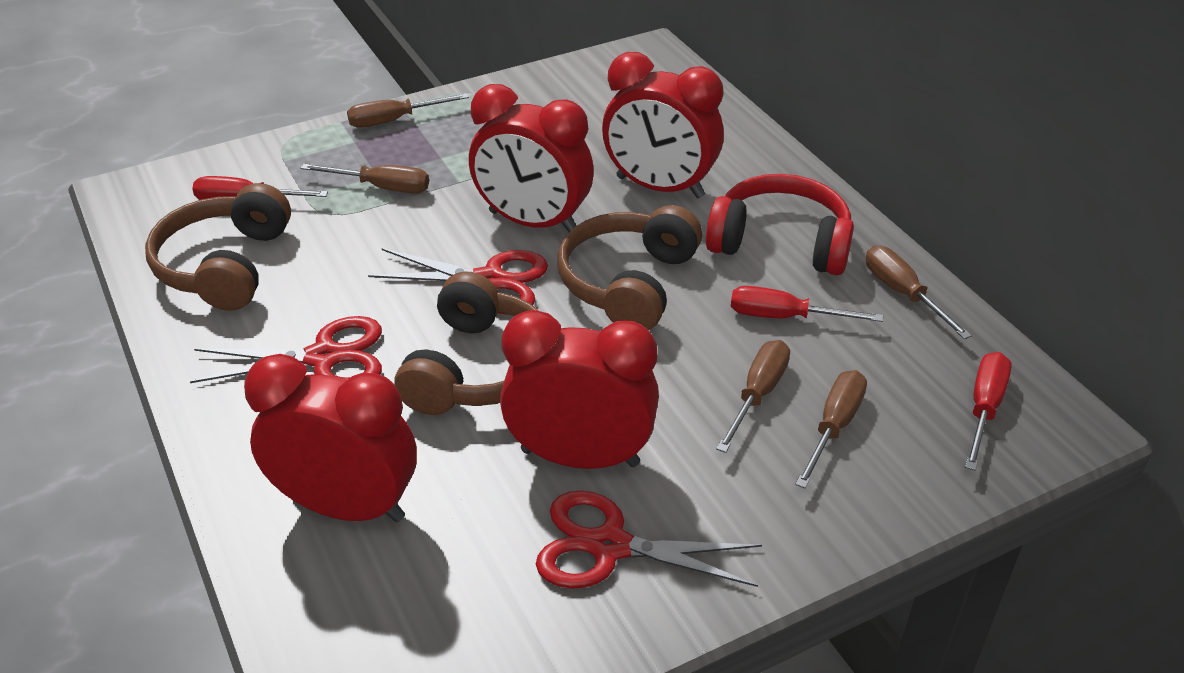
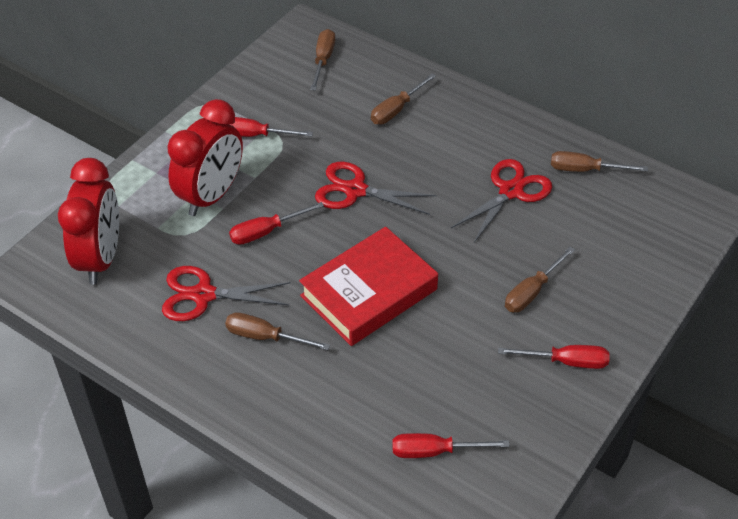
brown headphones: 3 -> 0
red book: 0 -> 1
red clock: 4 -> 2
red headphones: 1 -> 0
red screwdriver: 3 -> 4

